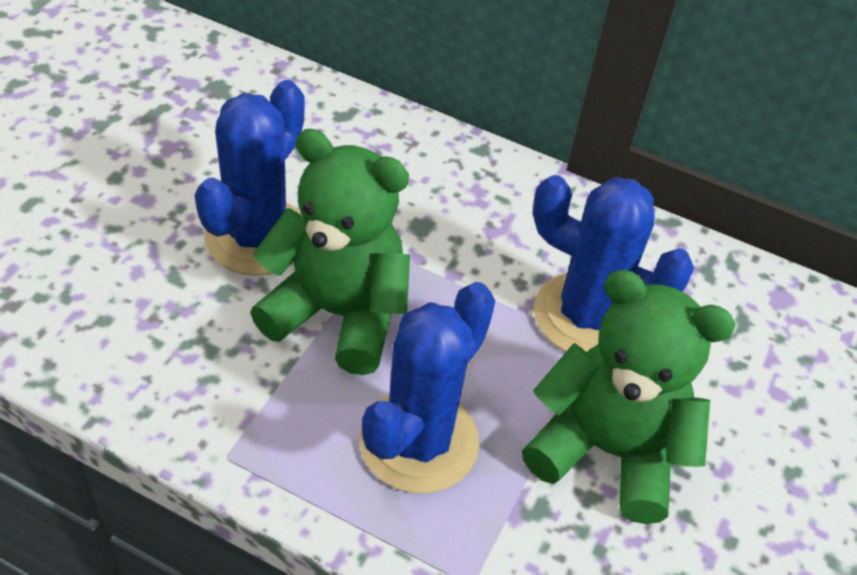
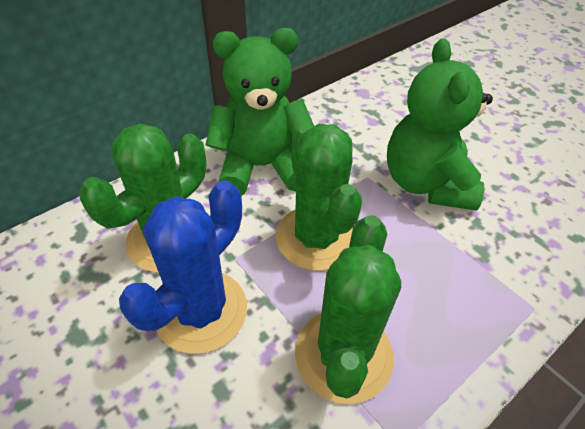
blue cactus: 3 -> 1
green cactus: 0 -> 3

